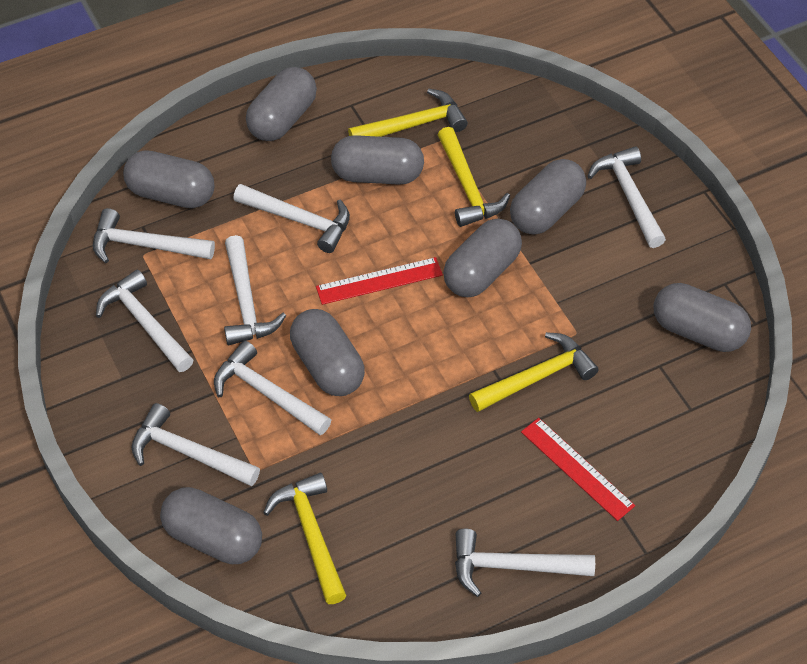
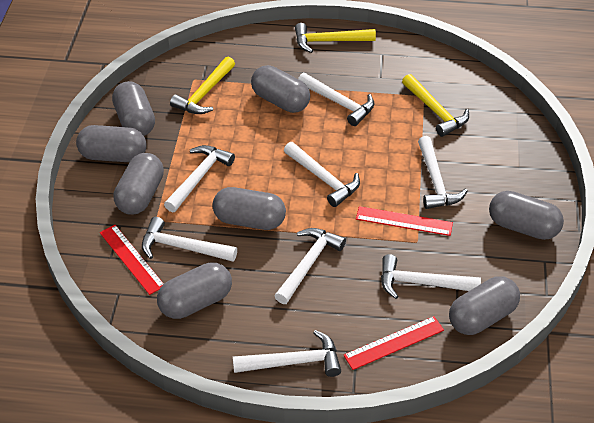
red ruler: 2 -> 3
yellow hammer: 4 -> 3

